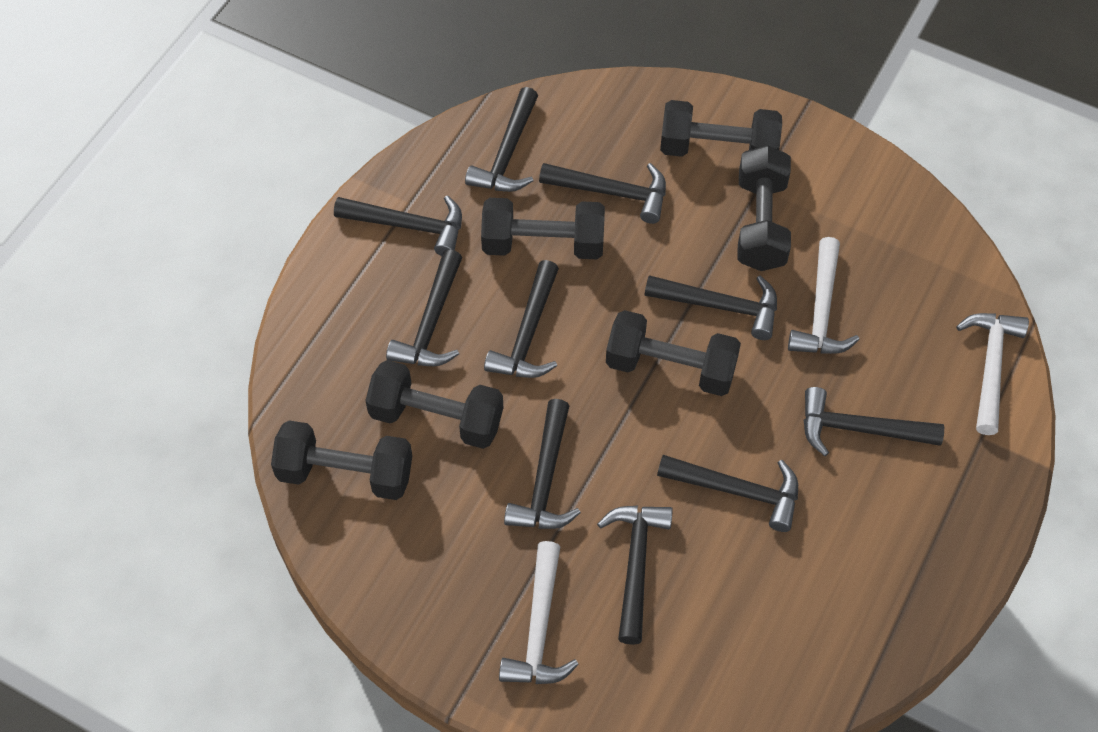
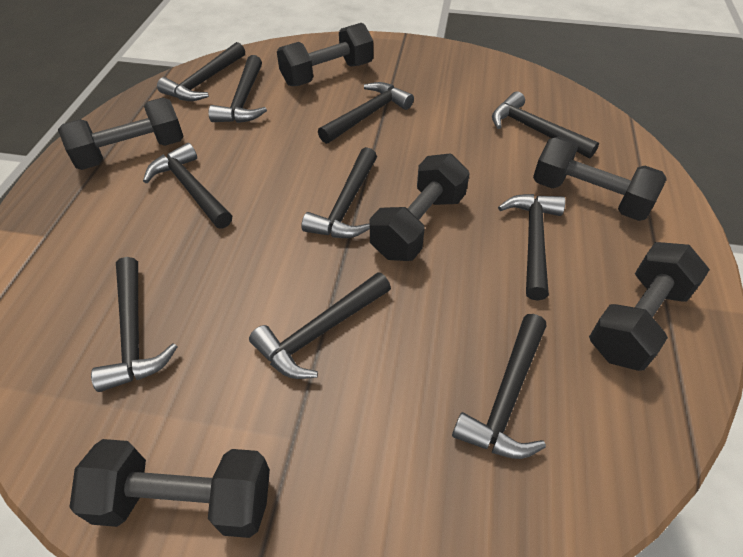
white hammer: 3 -> 0

